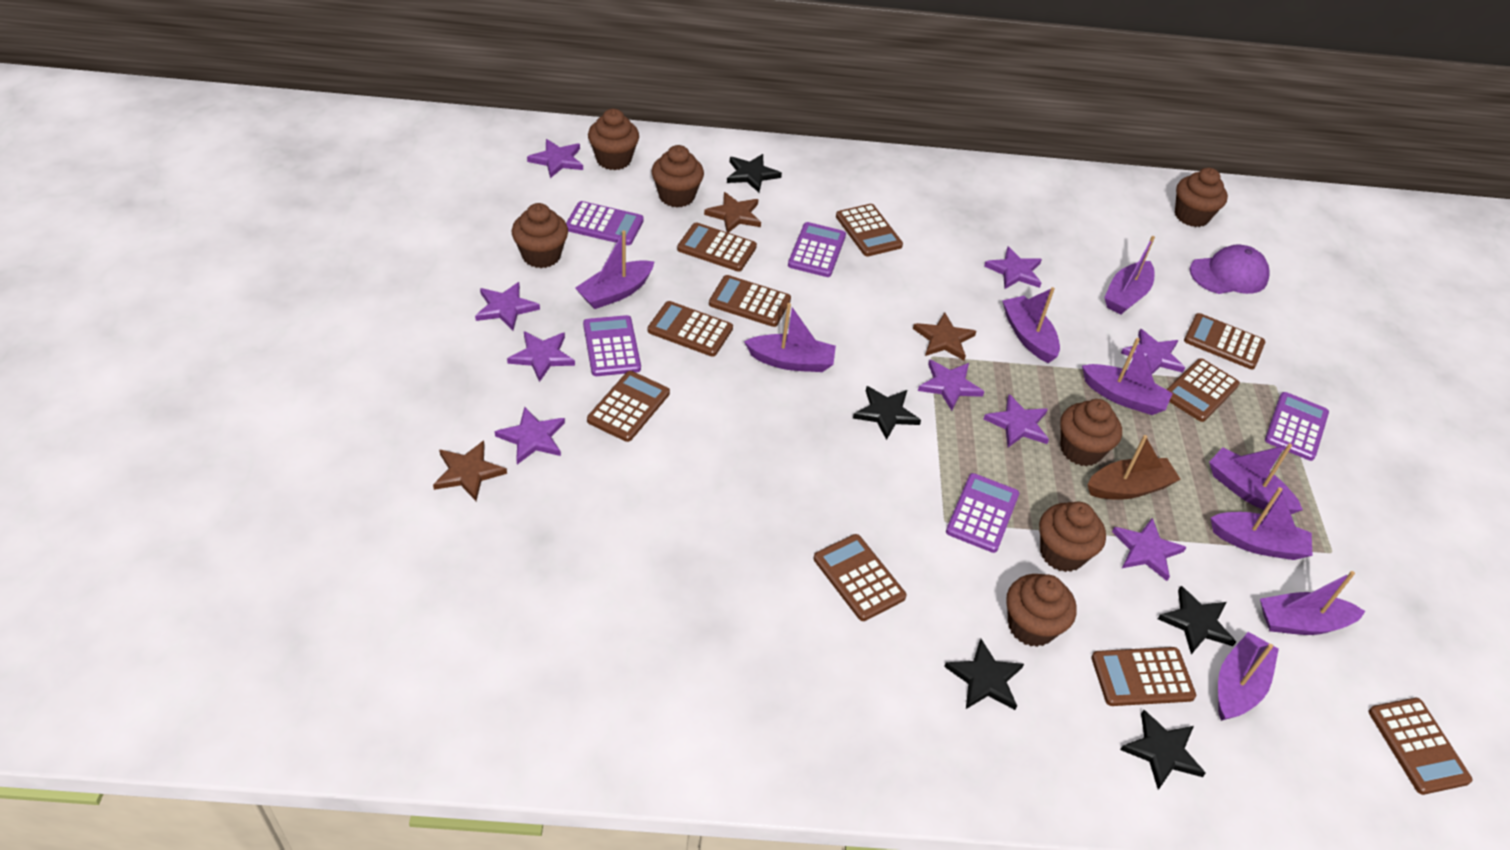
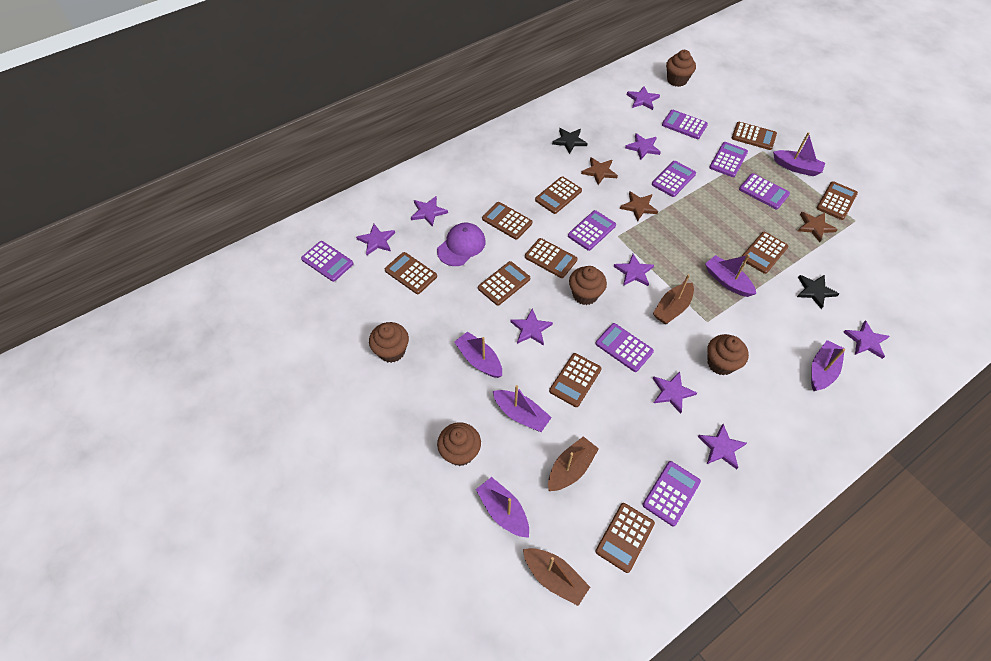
black star: 5 -> 2
brown boat: 1 -> 3
brown cupcake: 7 -> 5
purple boat: 9 -> 6
purple calculator: 5 -> 8

